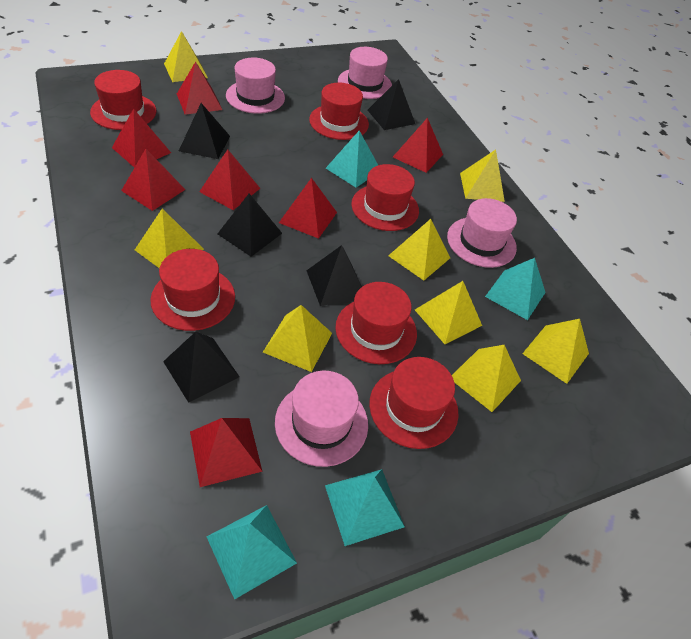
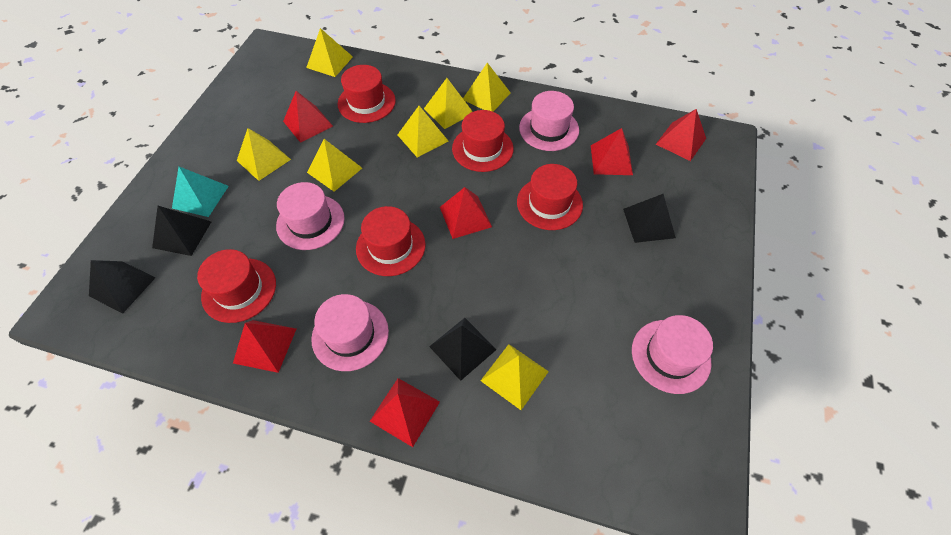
black pyramid: 5 -> 4
red hat: 6 -> 5
red pyramid: 7 -> 6
turquoise pyramid: 4 -> 1
yellow pyramid: 8 -> 7

